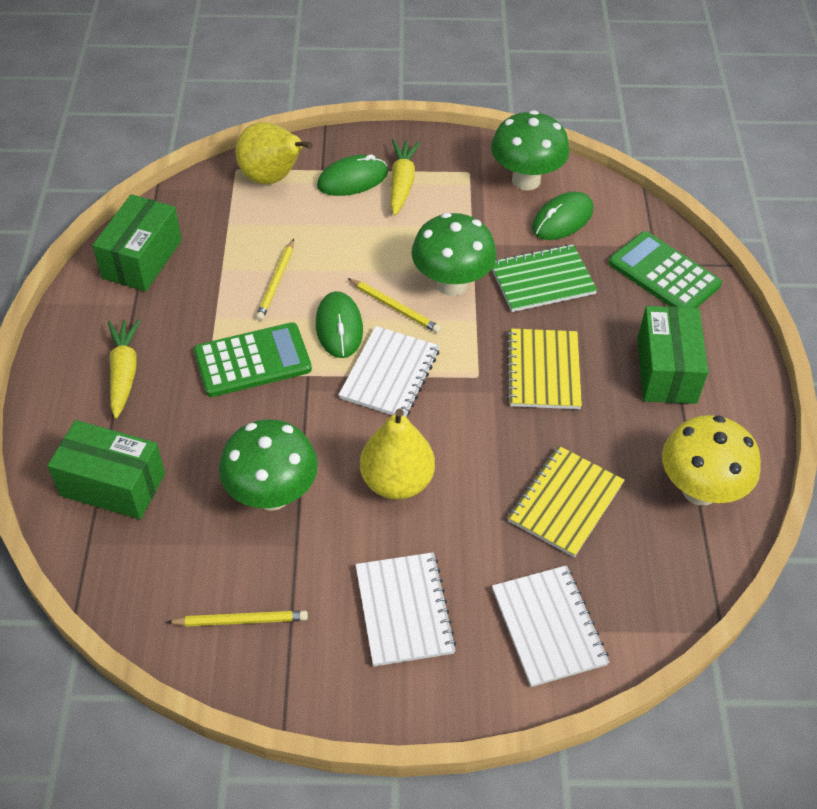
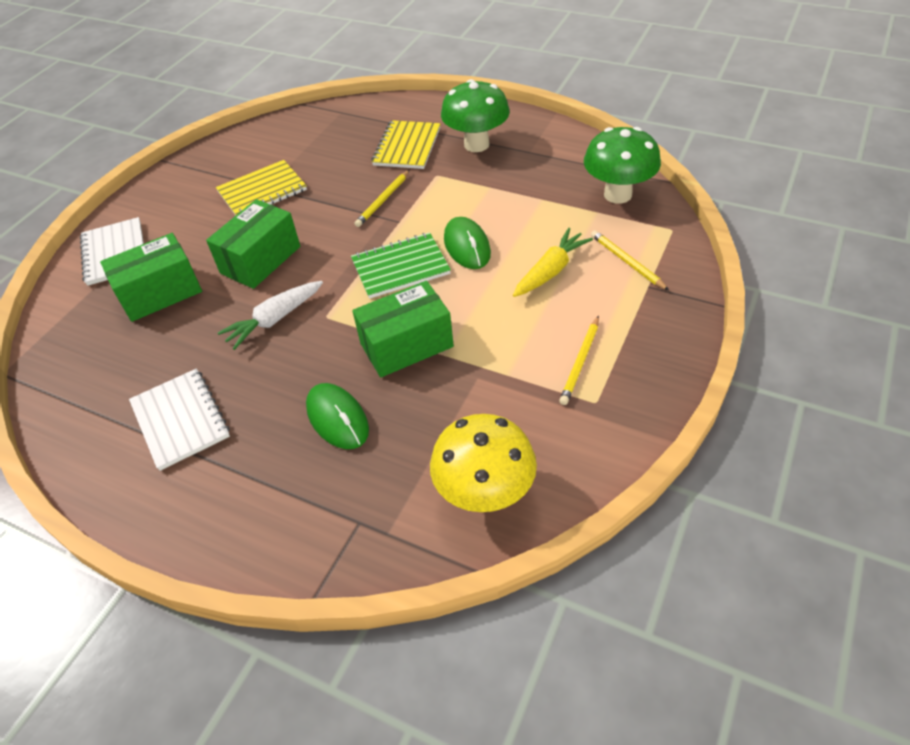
green calculator: 2 -> 0
green mouse: 3 -> 2
green mushroom: 3 -> 2
white carrot: 0 -> 1
white notebook: 3 -> 2
yellow carrot: 2 -> 1
yellow pear: 2 -> 0

